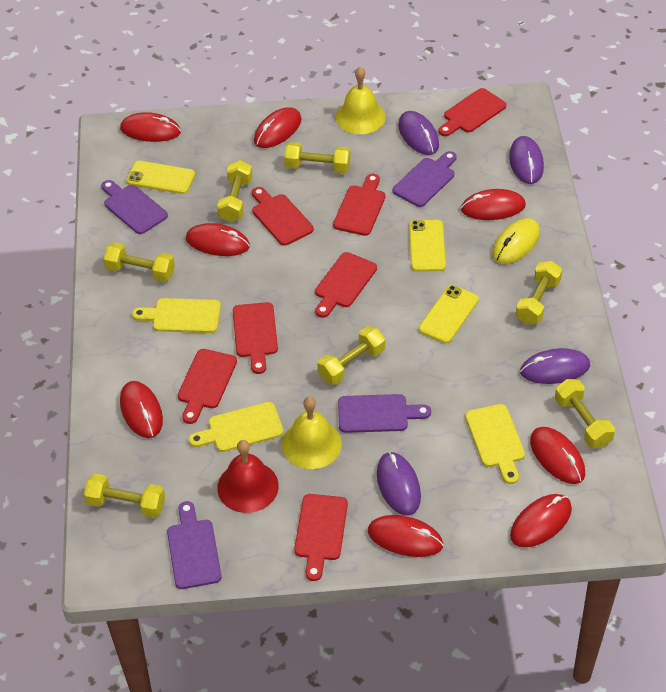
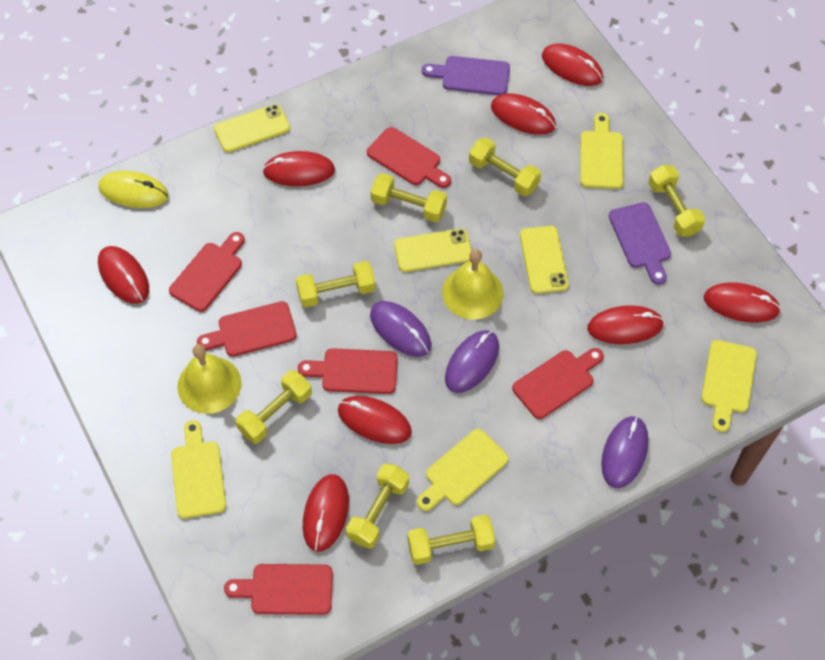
purple cutting board: 4 -> 2
purple mouse: 4 -> 3
red bell: 1 -> 0
red cutting board: 7 -> 6
yellow cutting board: 3 -> 4

